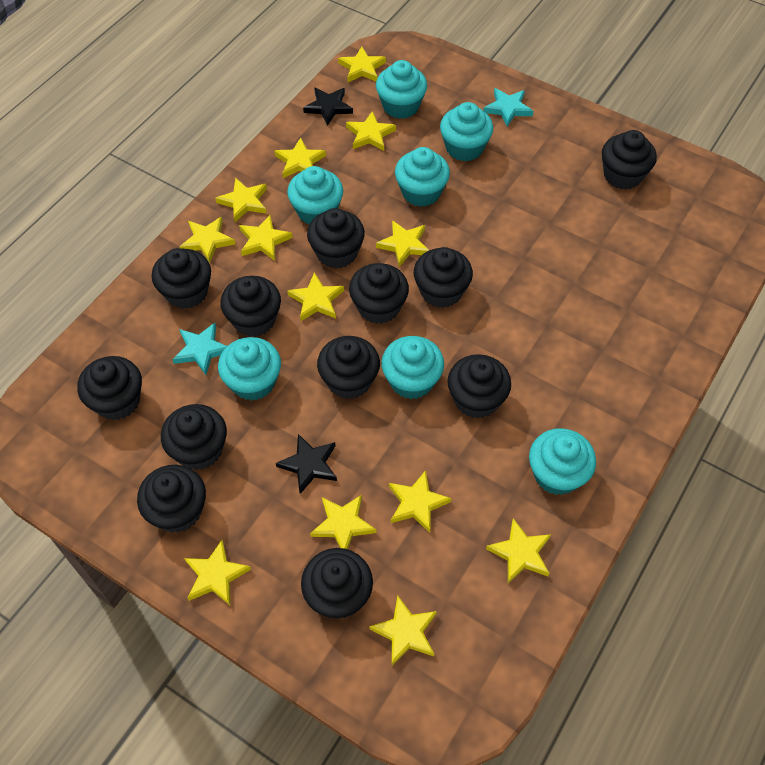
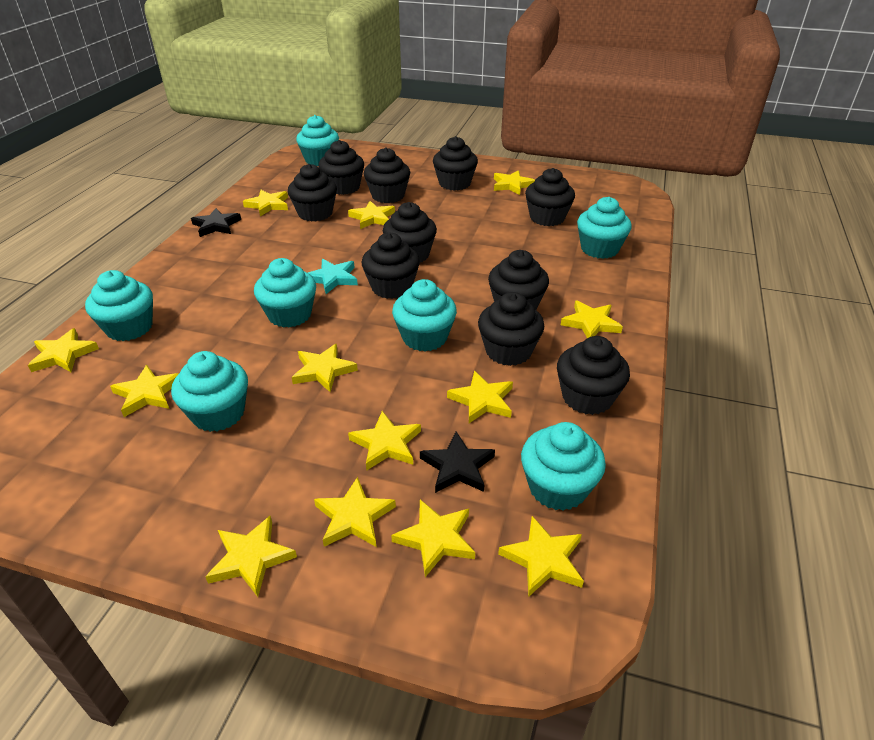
black cupcake: 12 -> 10
turquoise star: 2 -> 1

